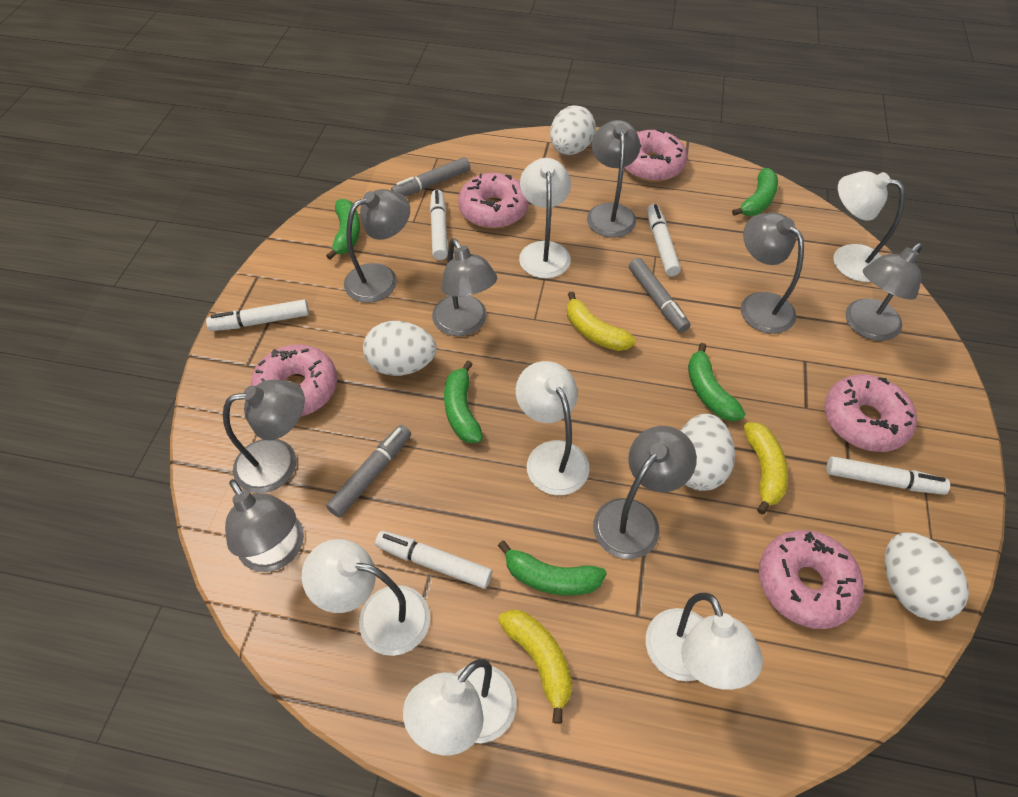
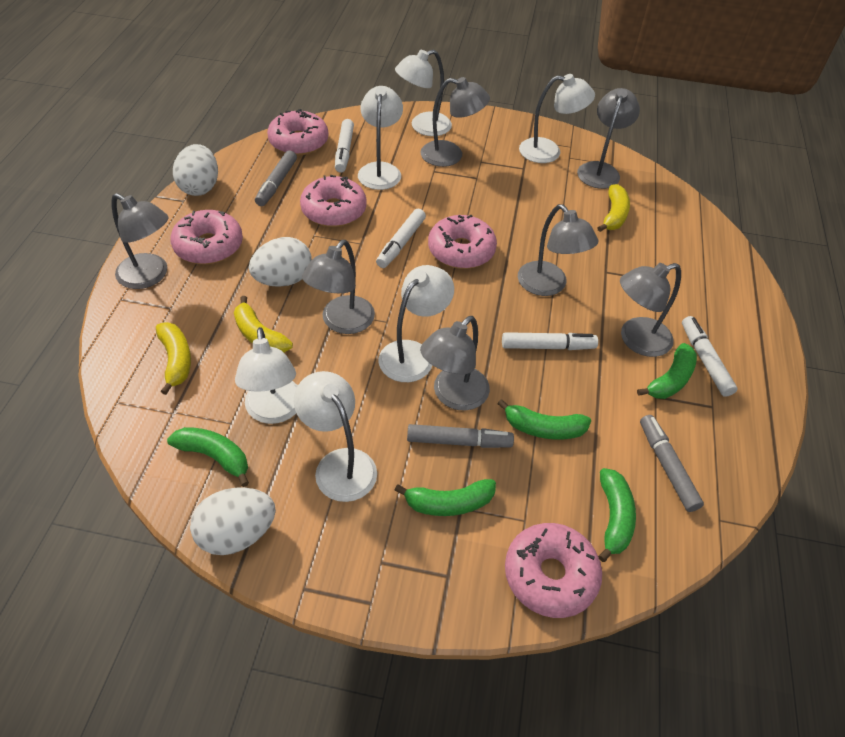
grey lamp: 8 -> 7
white egg: 4 -> 3
white marker: 5 -> 4

